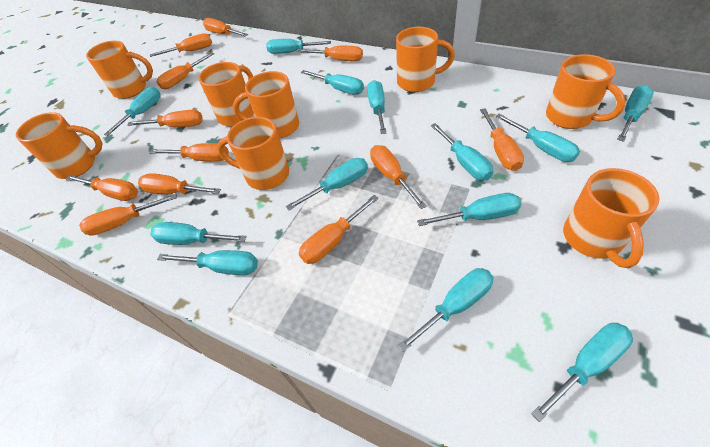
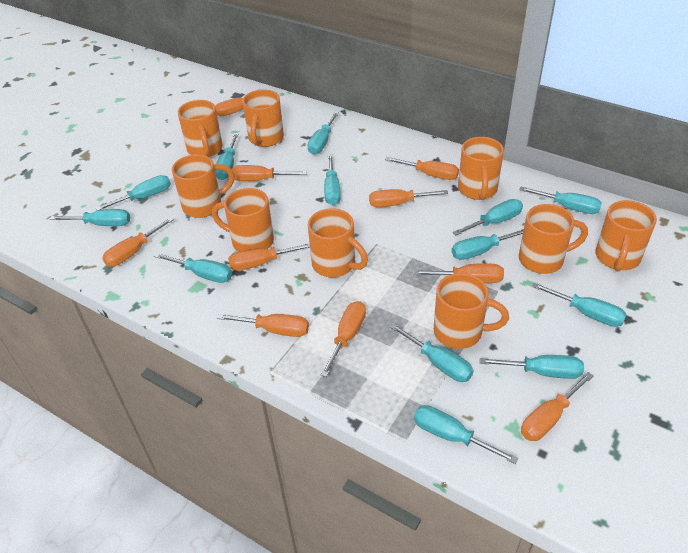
orange mug: 8 -> 9
orange screwdriver: 12 -> 10

